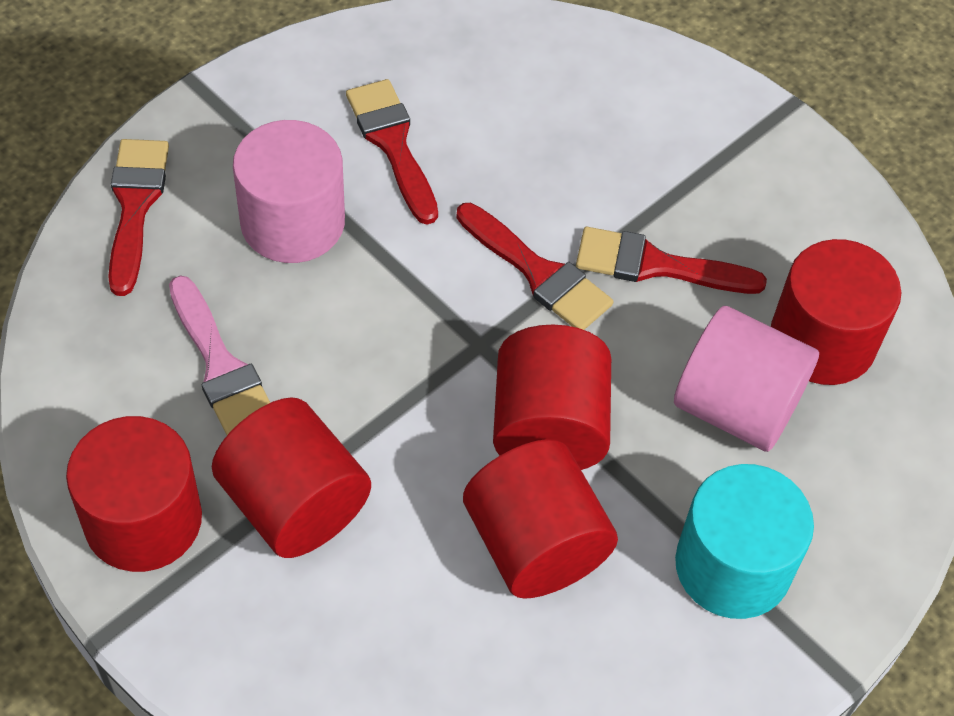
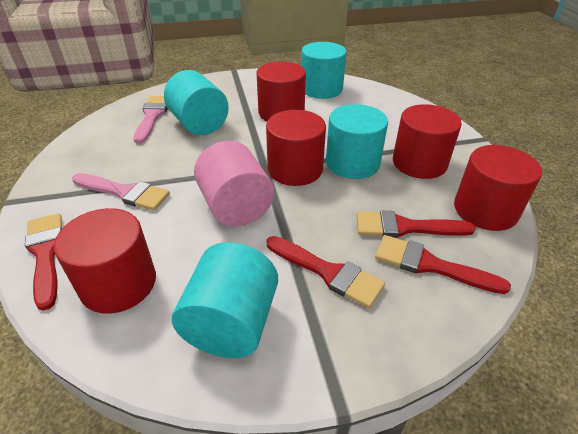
pink brush: 1 -> 2
pink cylinder: 2 -> 1
turquoise cylinder: 1 -> 4

